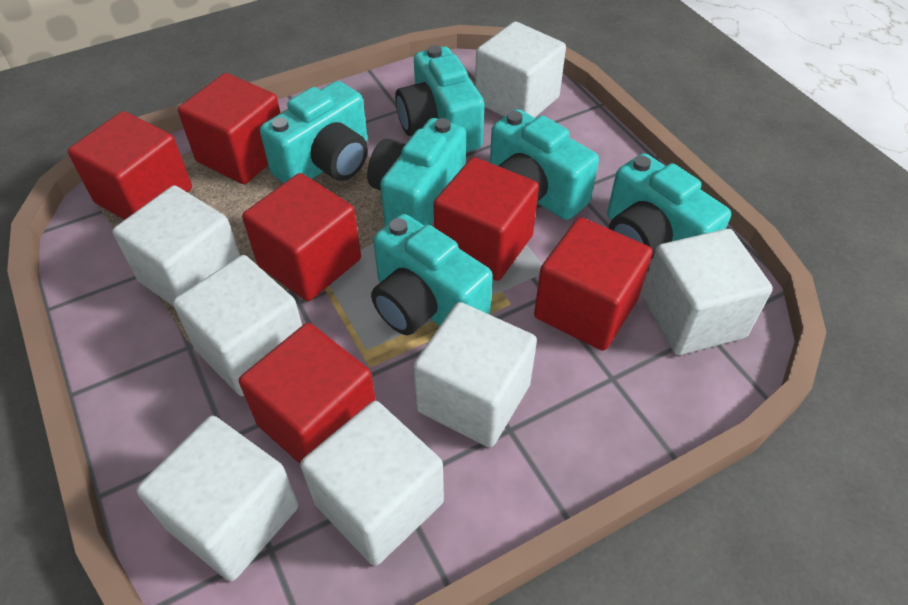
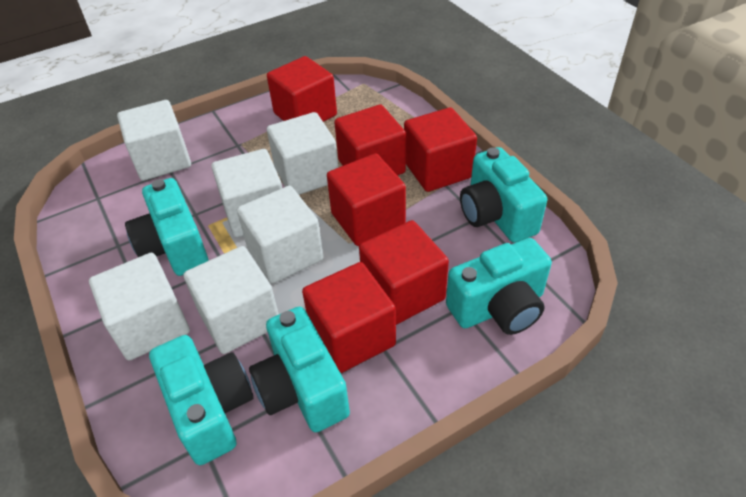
turquoise camera: 6 -> 5
white cube: 7 -> 6

